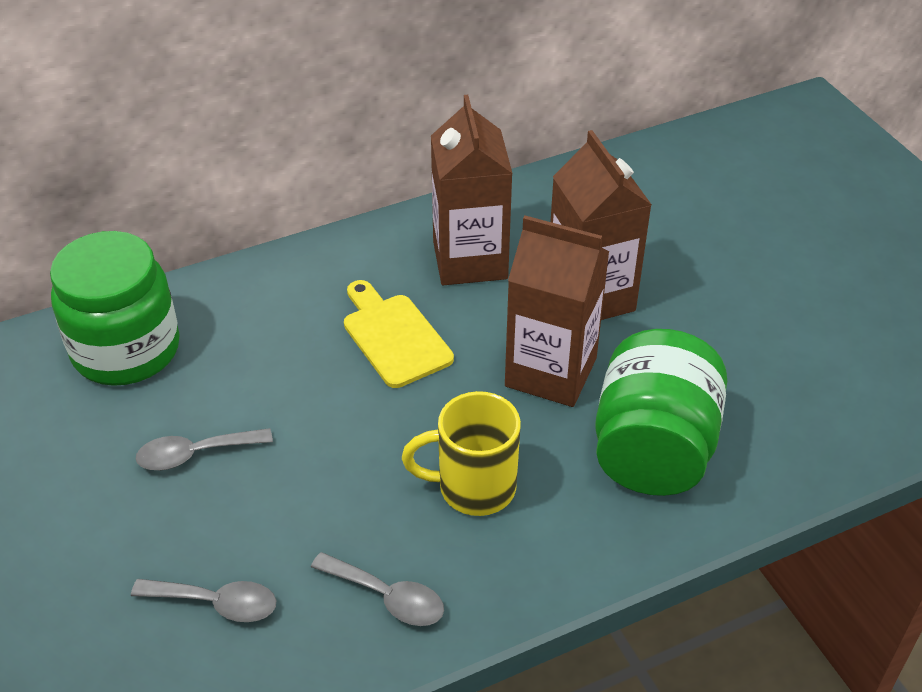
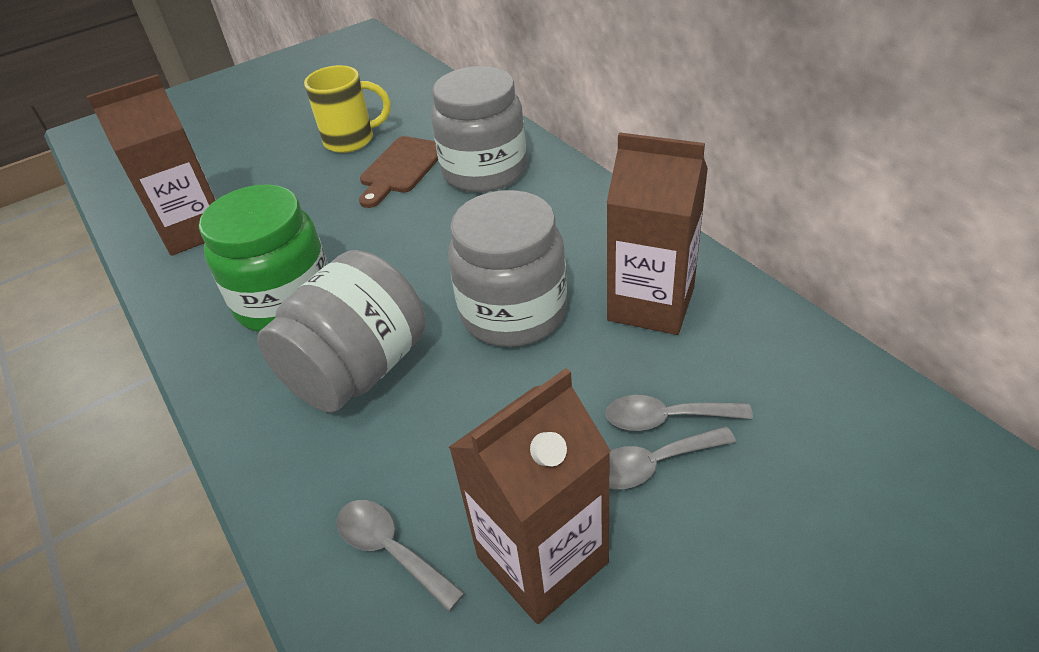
brown cutting board: 0 -> 1
green jar: 2 -> 1
grey jar: 0 -> 3
yellow cutting board: 1 -> 0

